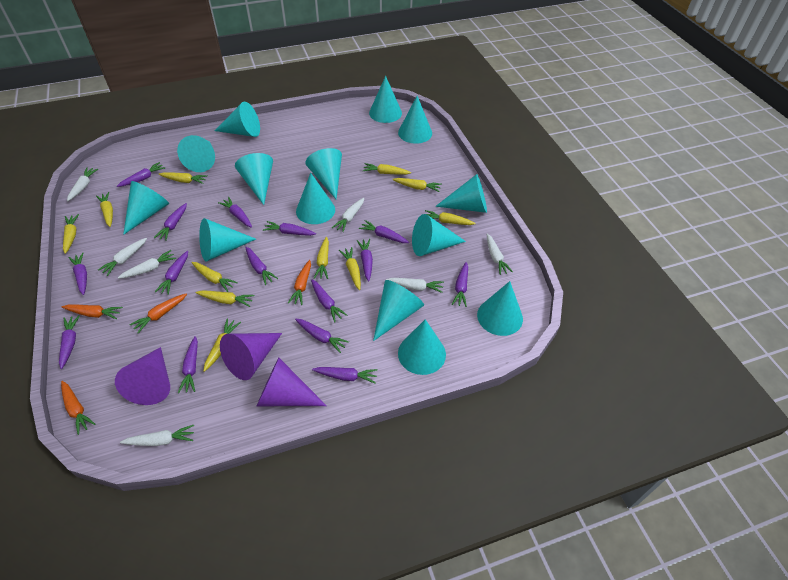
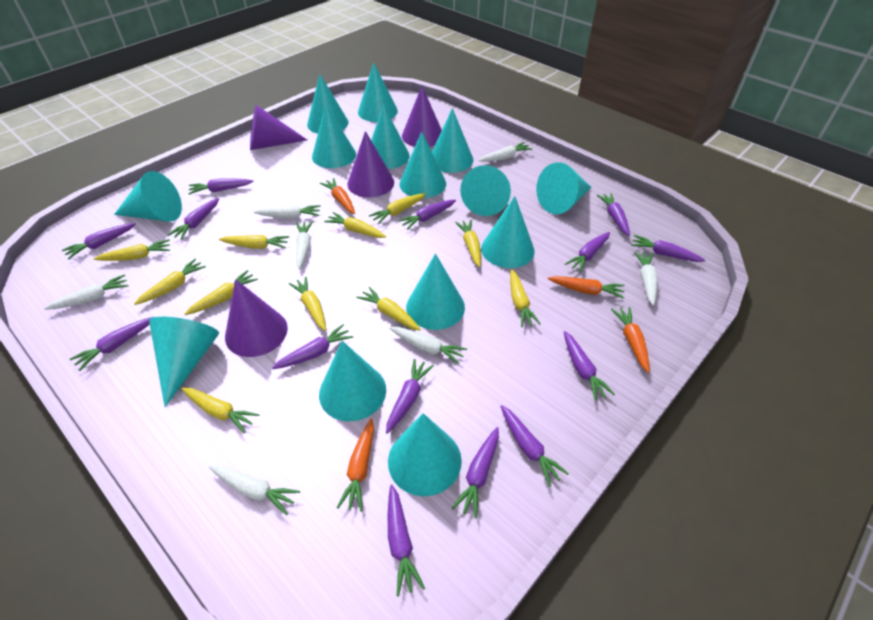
purple carrot: 15 -> 14
purple cone: 3 -> 4

